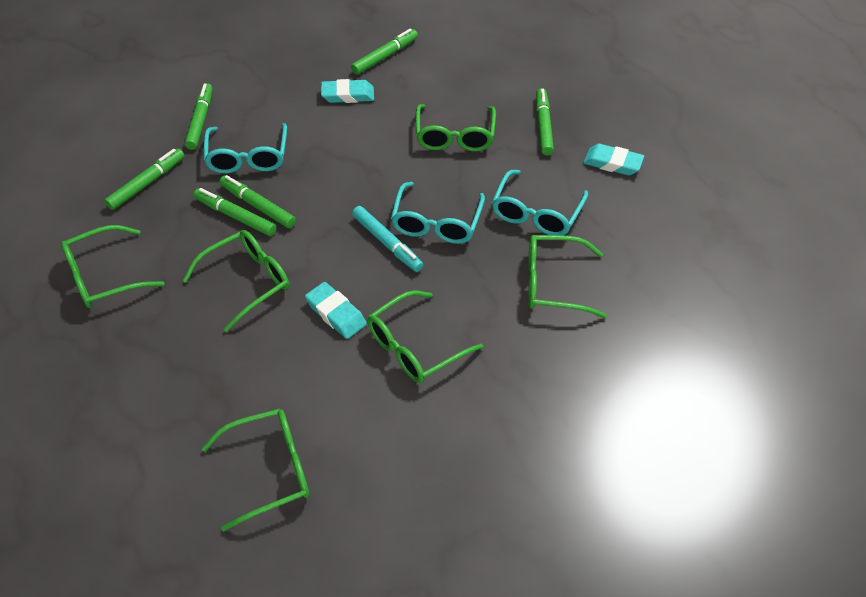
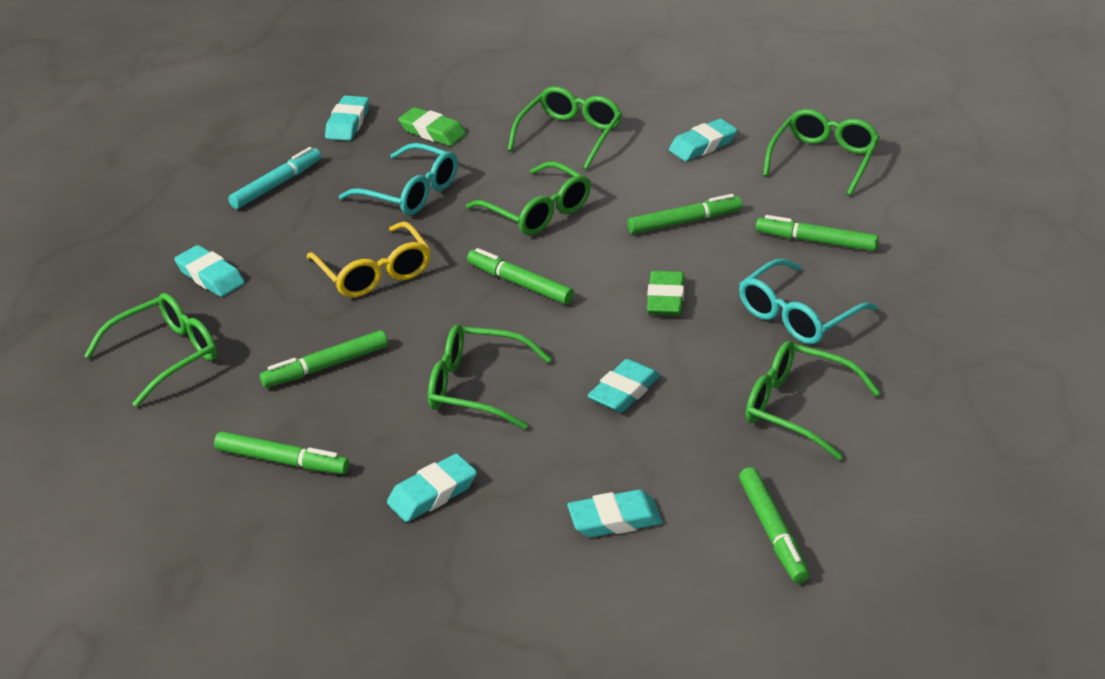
green eraser: 0 -> 2
turquoise eraser: 3 -> 6
turquoise glasses: 3 -> 2
yellow glasses: 0 -> 1

